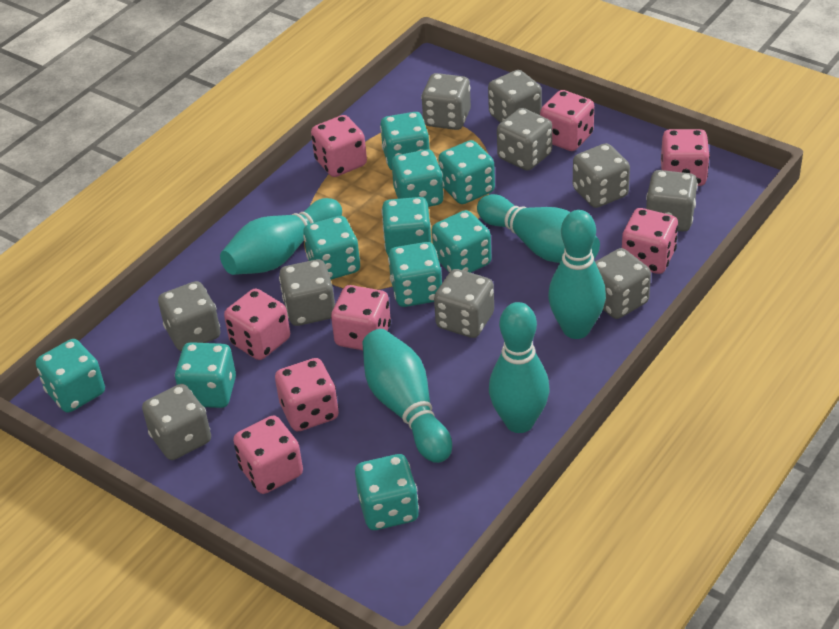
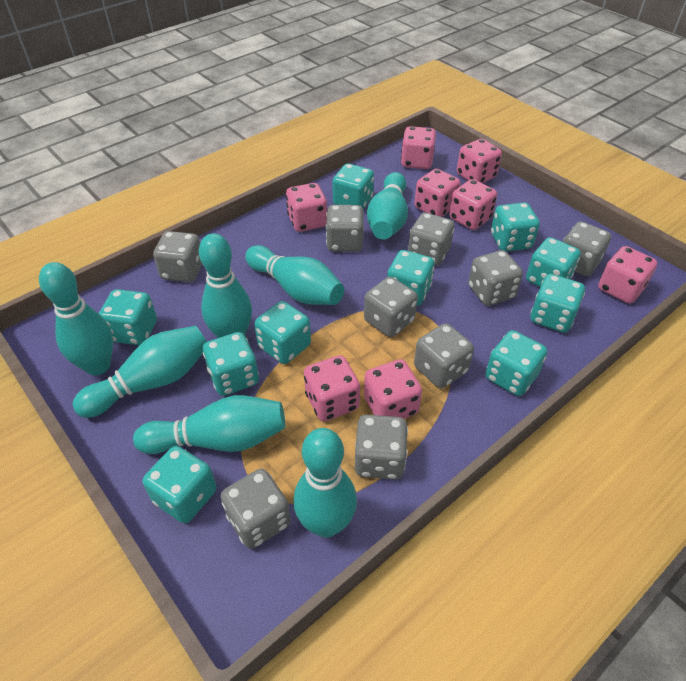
grey dice: 10 -> 9
turquoise bowling pin: 5 -> 7

